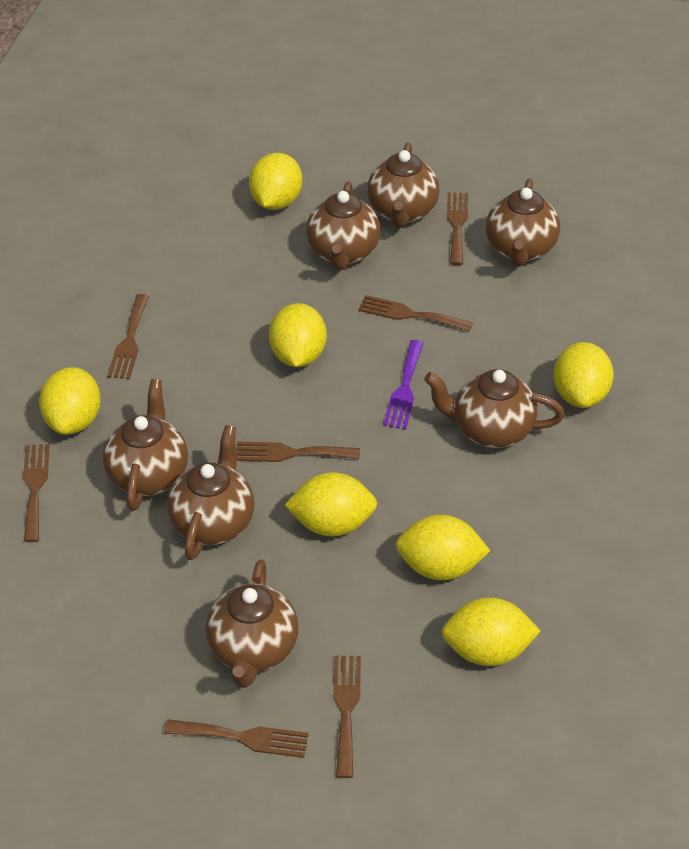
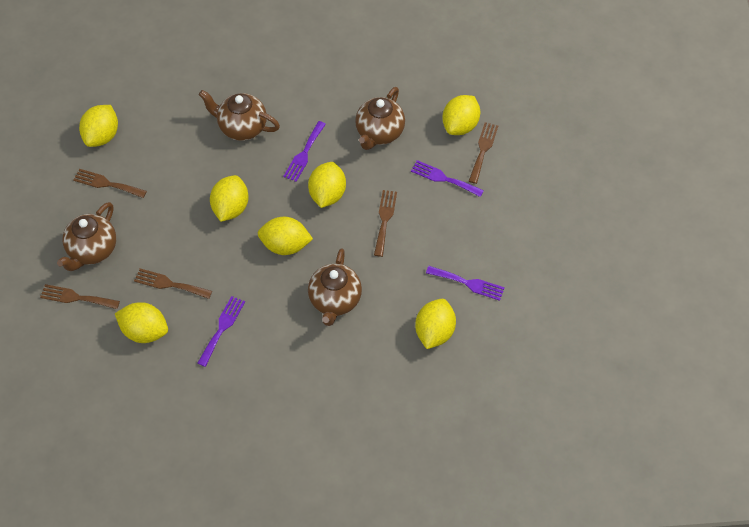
brown fork: 7 -> 5
brown teapot: 7 -> 4
purple fork: 1 -> 4

